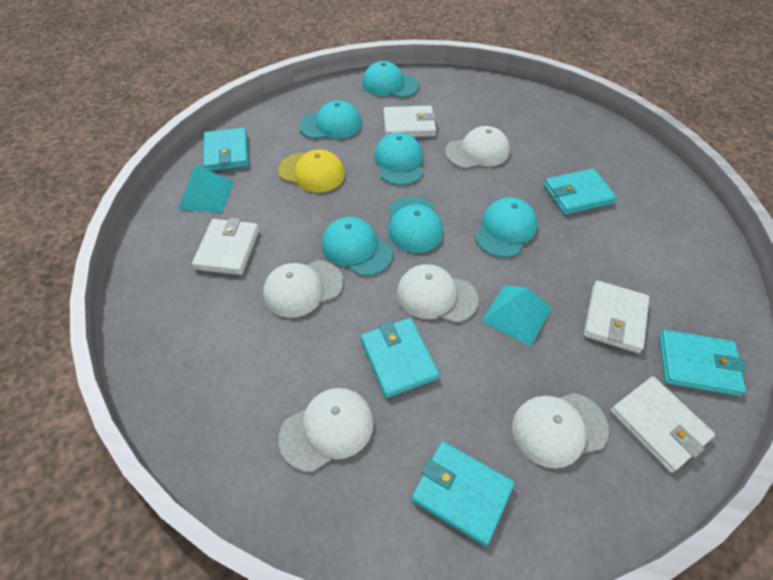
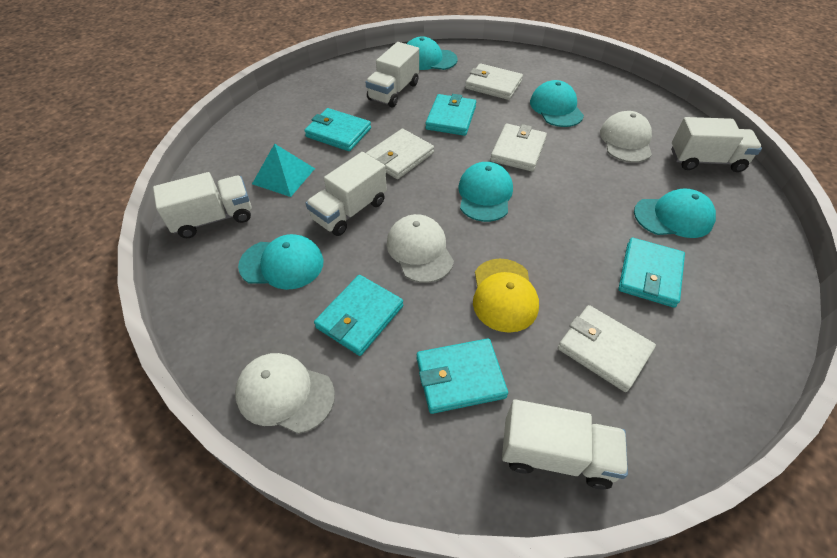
turquoise cap: 6 -> 5
turquoise pyramid: 2 -> 1
white cap: 5 -> 3
white truck: 0 -> 5

